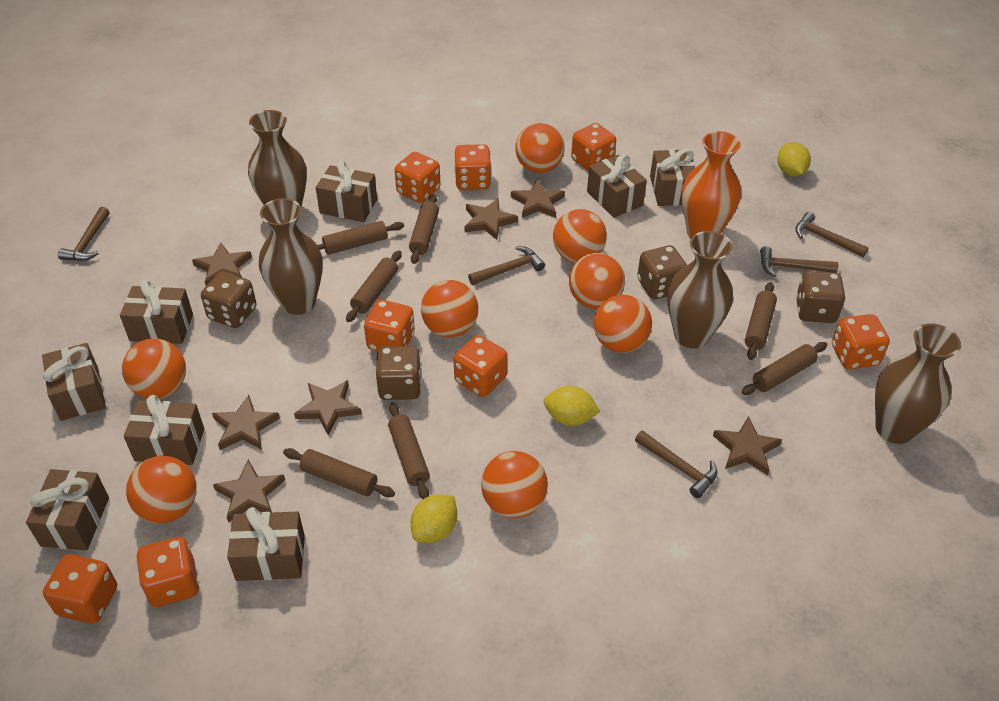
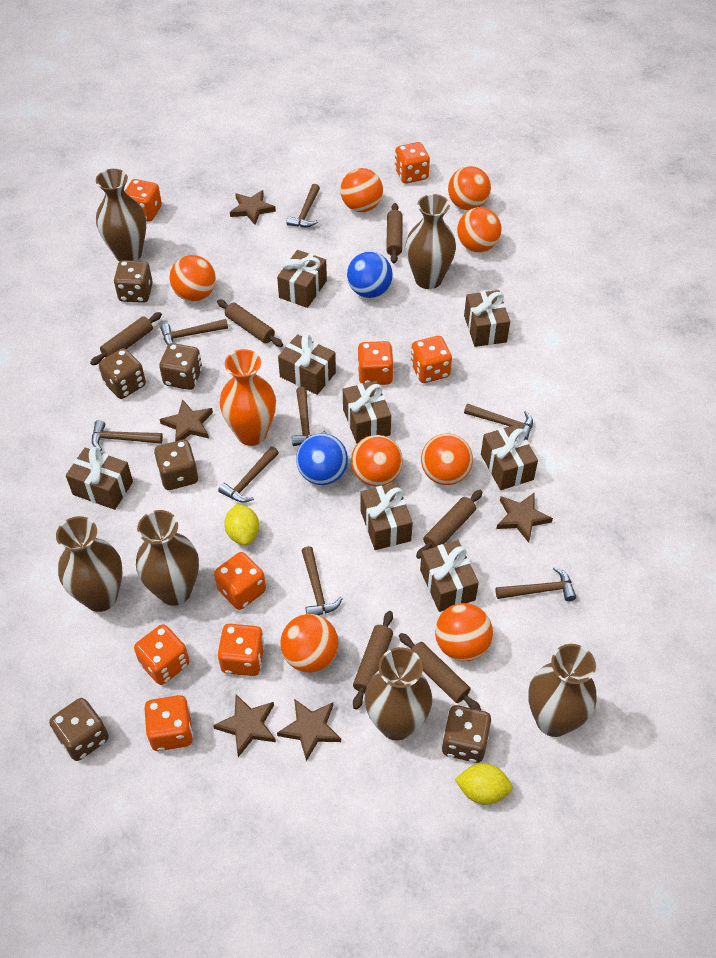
blue ball: 0 -> 2
brown dice: 4 -> 6
brown hammer: 5 -> 8
brown rolling pin: 7 -> 6
brown star: 7 -> 5
brown vase: 4 -> 6
yellow lemon: 3 -> 2

